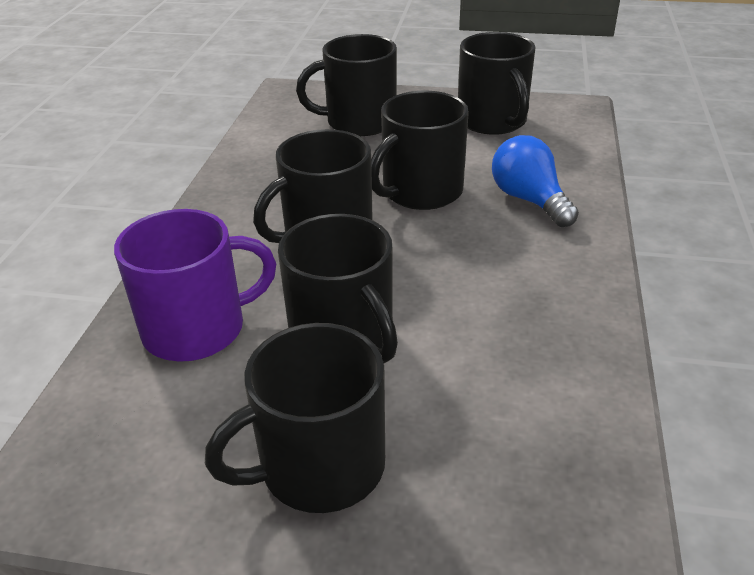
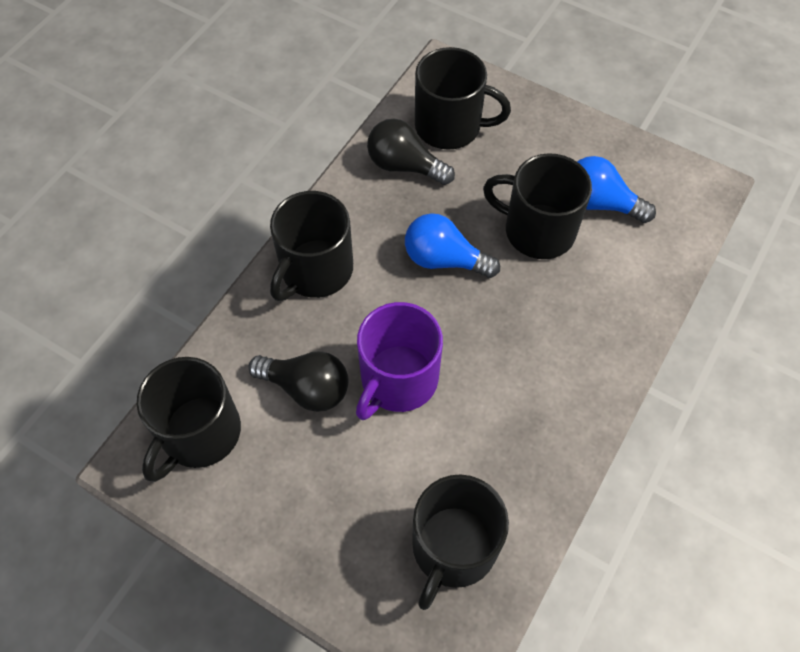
black light bulb: 0 -> 2
black mug: 6 -> 5
blue light bulb: 1 -> 2

